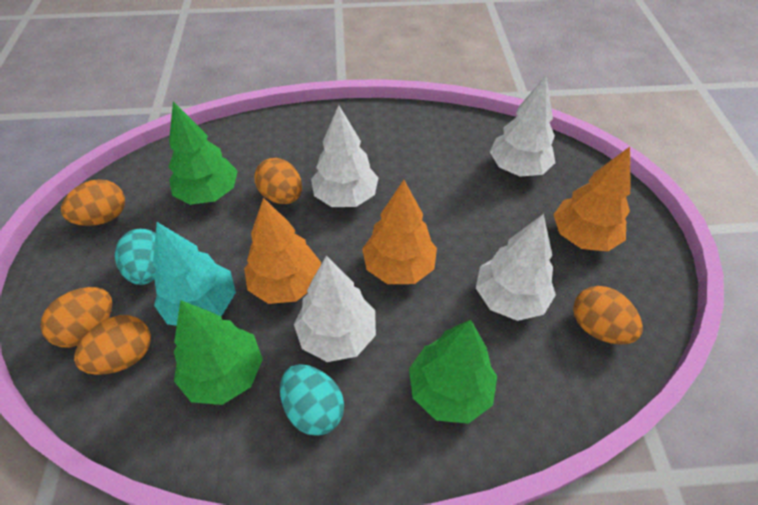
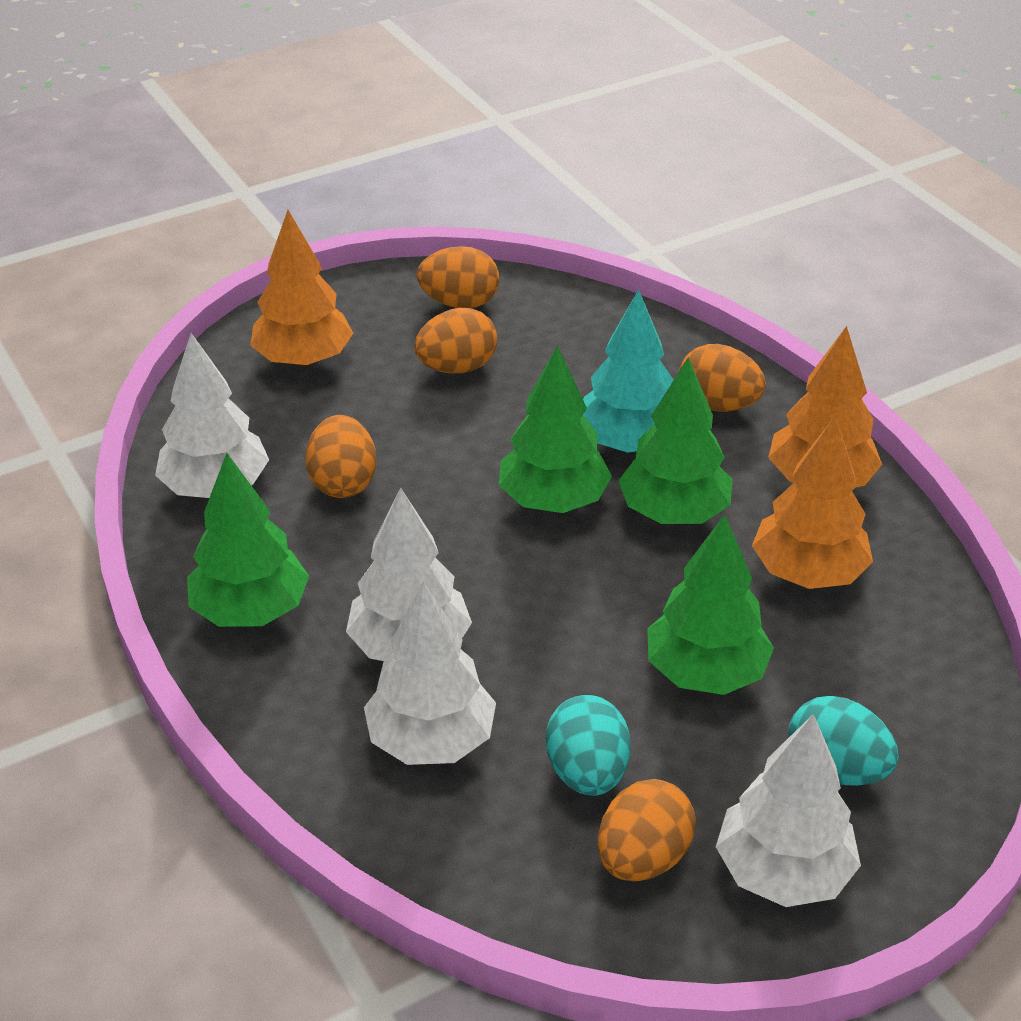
green tree: 3 -> 4

